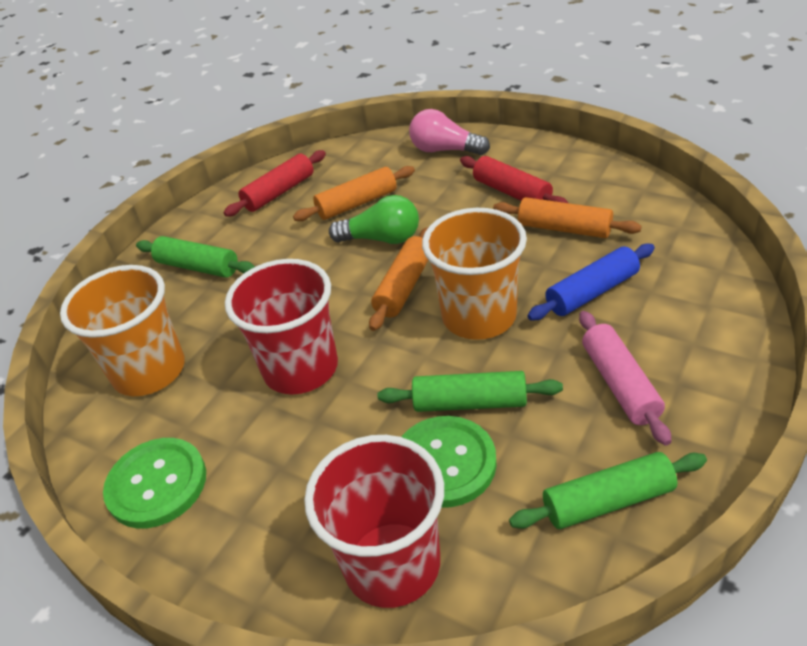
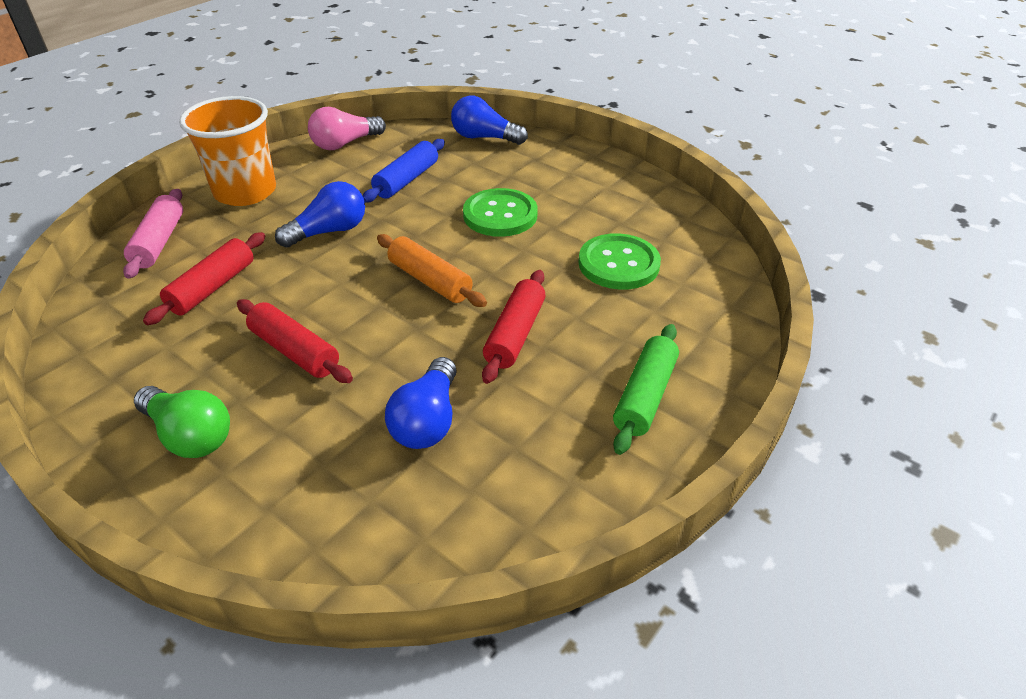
blue light bulb: 0 -> 3
green rolling pin: 3 -> 1
orange cup: 2 -> 1
orange rolling pin: 3 -> 1
red cup: 2 -> 0
red rolling pin: 2 -> 3

